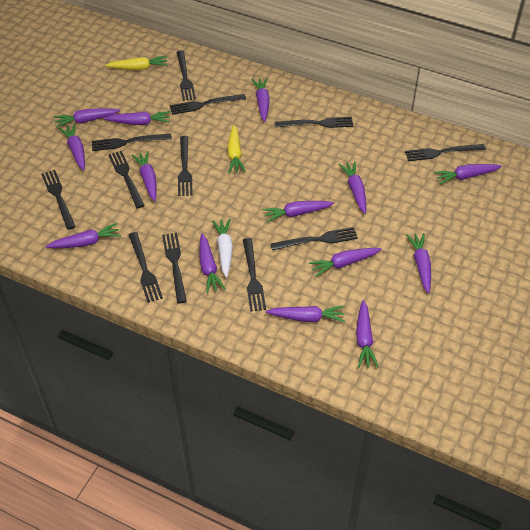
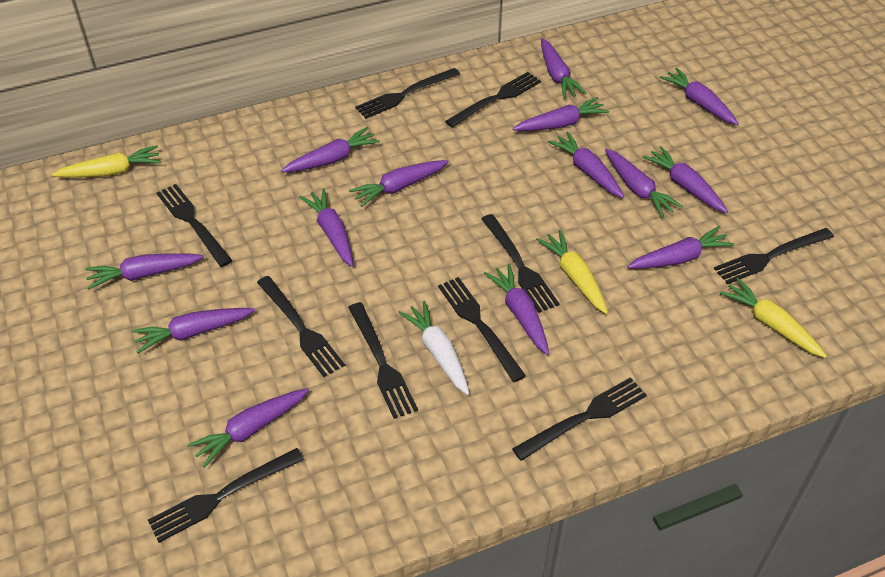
black fork: 12 -> 10
yellow carrot: 2 -> 3

